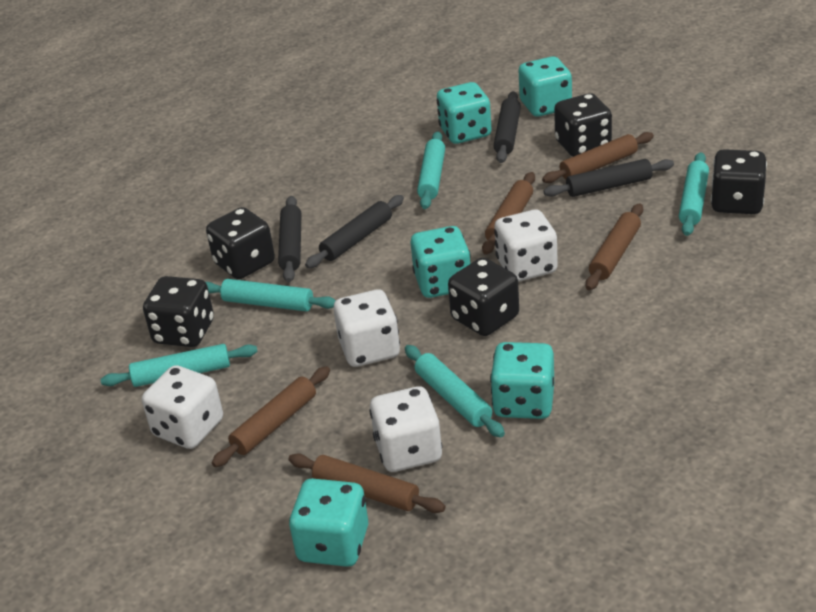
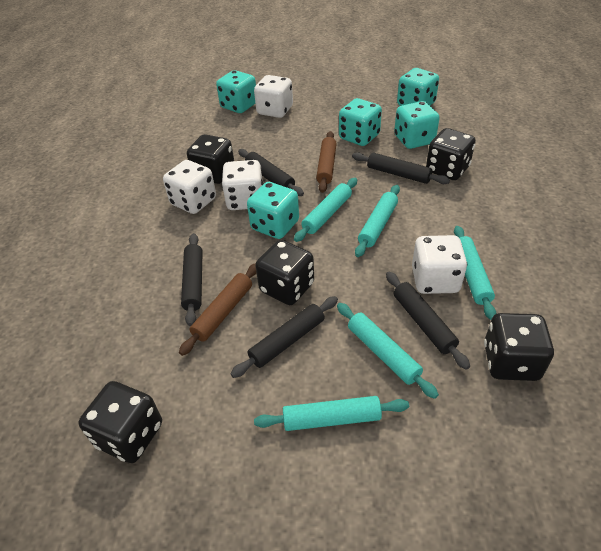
black rolling pin: 4 -> 5
brown rolling pin: 5 -> 2

